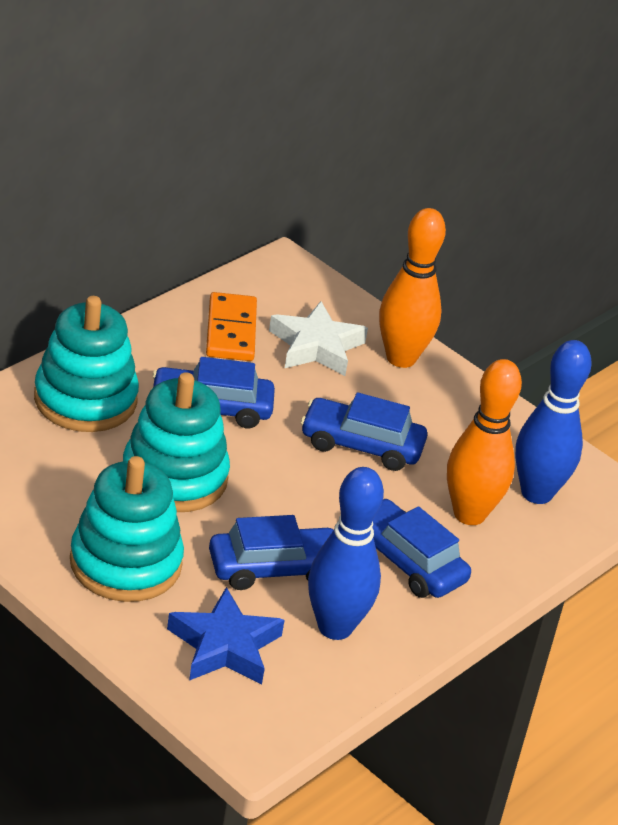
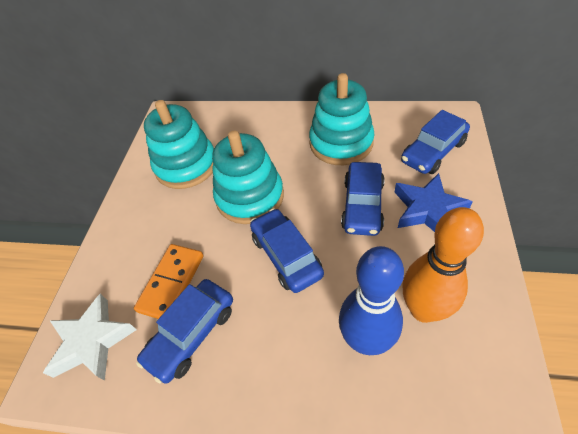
blue bowling pin: 2 -> 1
orange bowling pin: 2 -> 1

